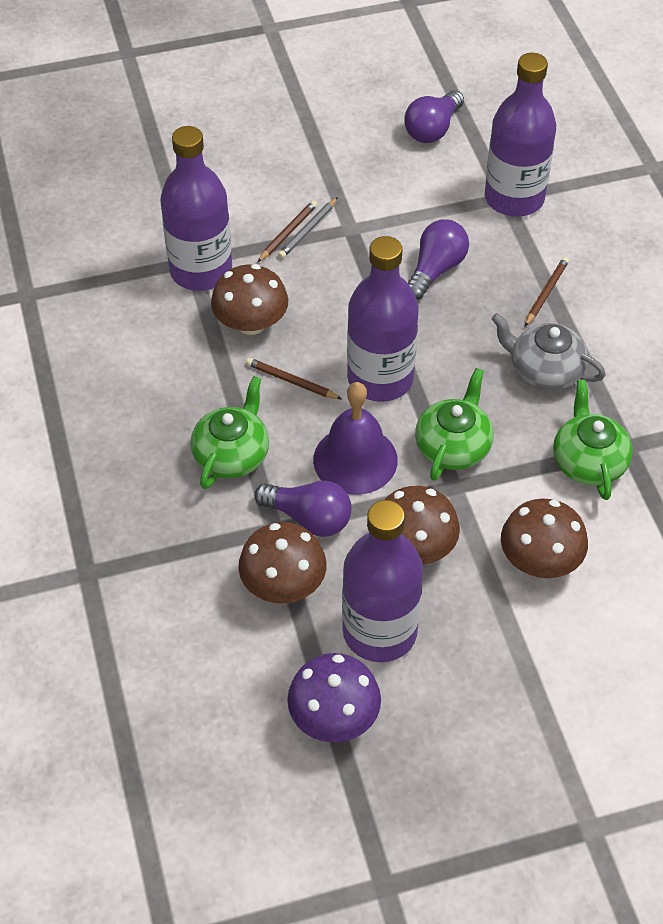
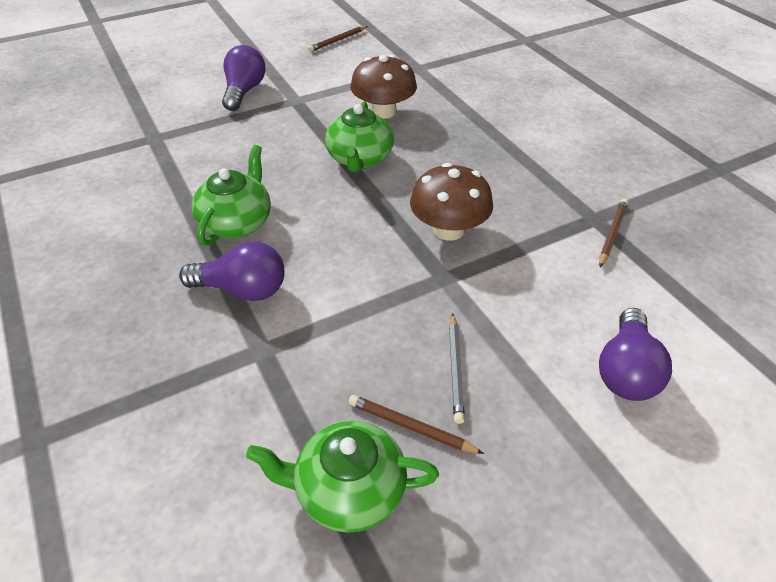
brown mushroom: 4 -> 2
grey teapot: 1 -> 0
purple bell: 1 -> 0
purple bottle: 4 -> 0
purple mushroom: 1 -> 0

